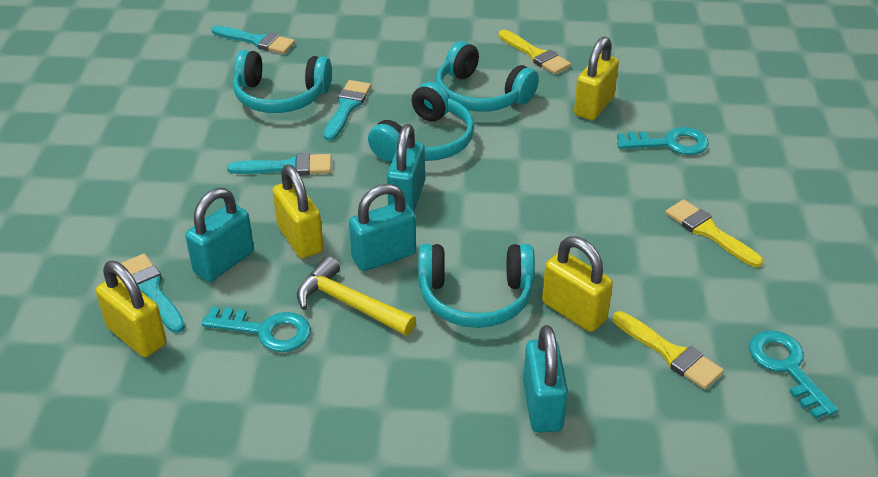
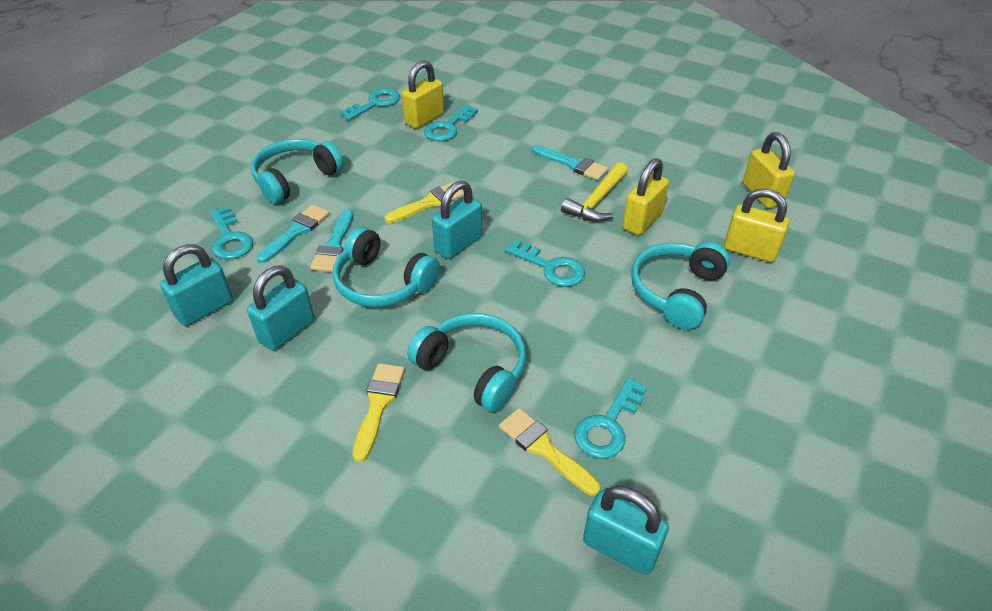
turquoise brush: 4 -> 3
turquoise key: 3 -> 5

